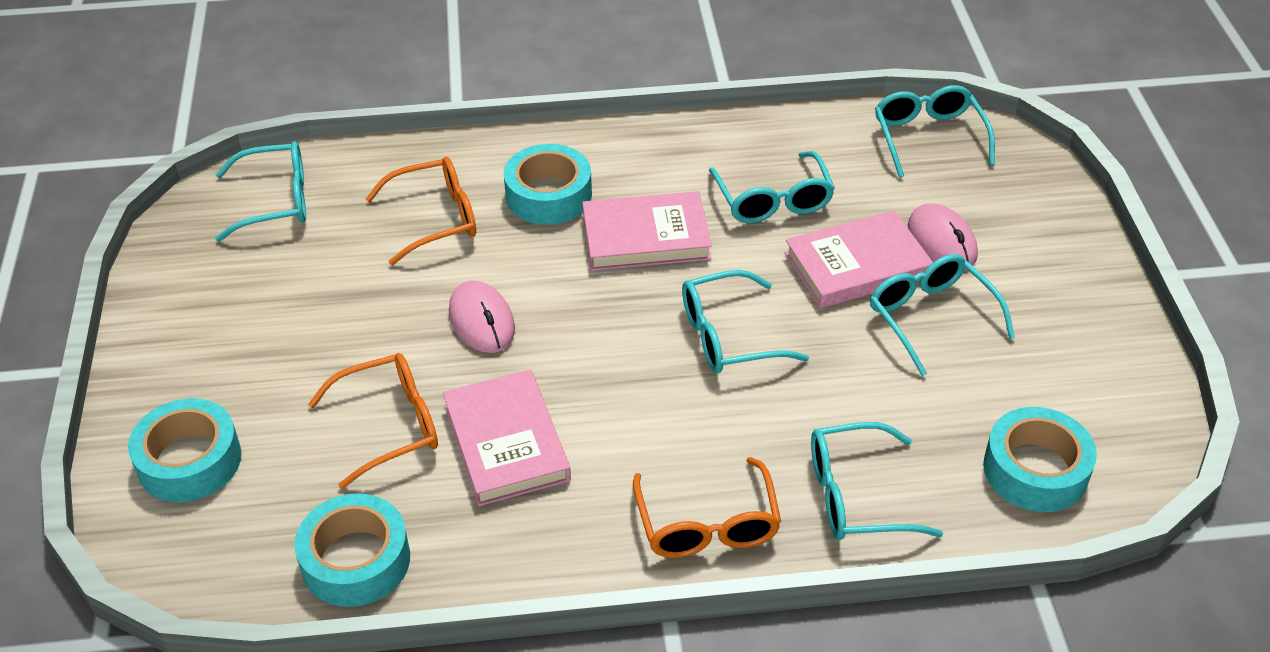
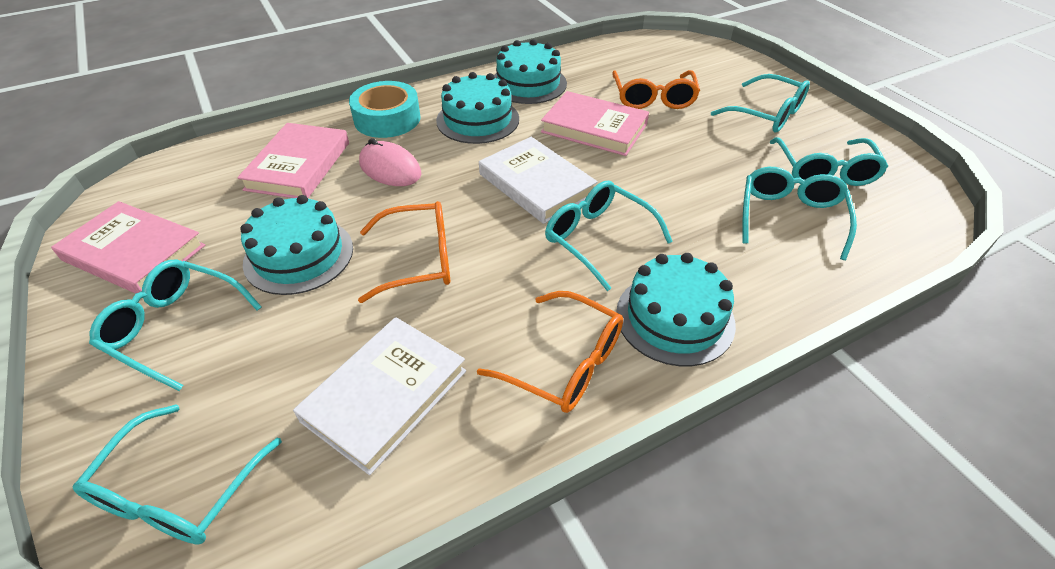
pink mouse: 2 -> 1
turquoise cake: 0 -> 4
turquoise tape: 4 -> 1
white book: 0 -> 2

